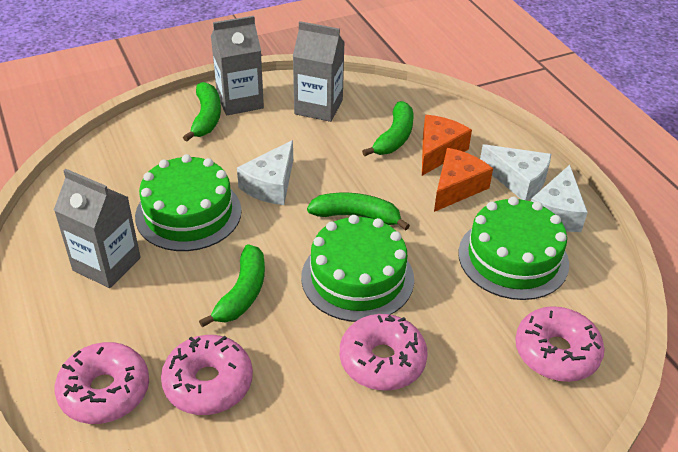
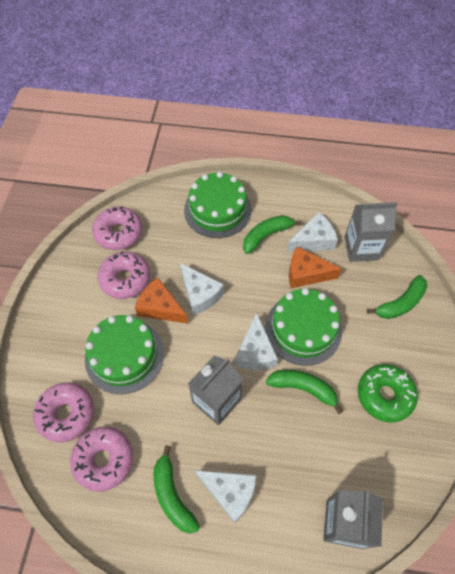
green donut: 0 -> 1
white cheese: 3 -> 4

